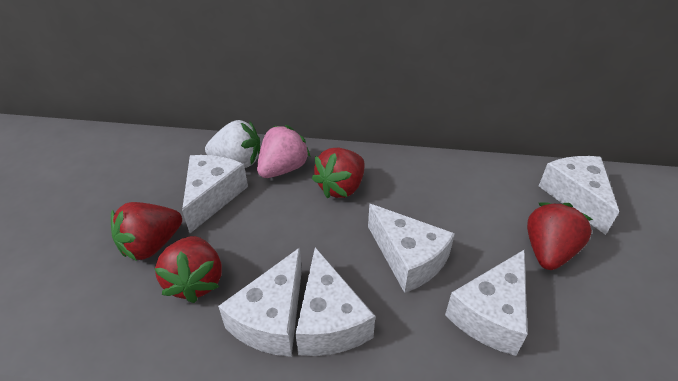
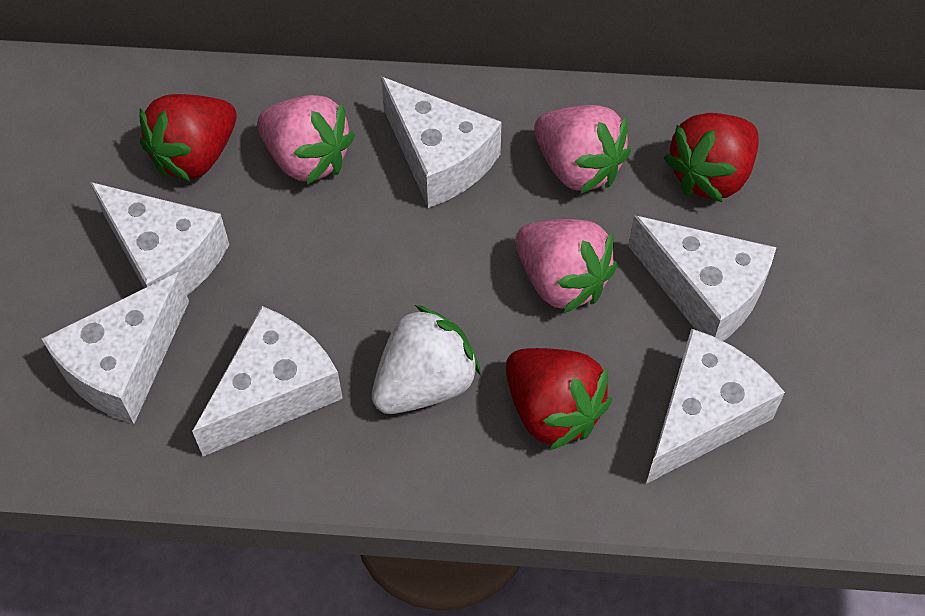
pink strawberry: 1 -> 3
red strawberry: 4 -> 3

